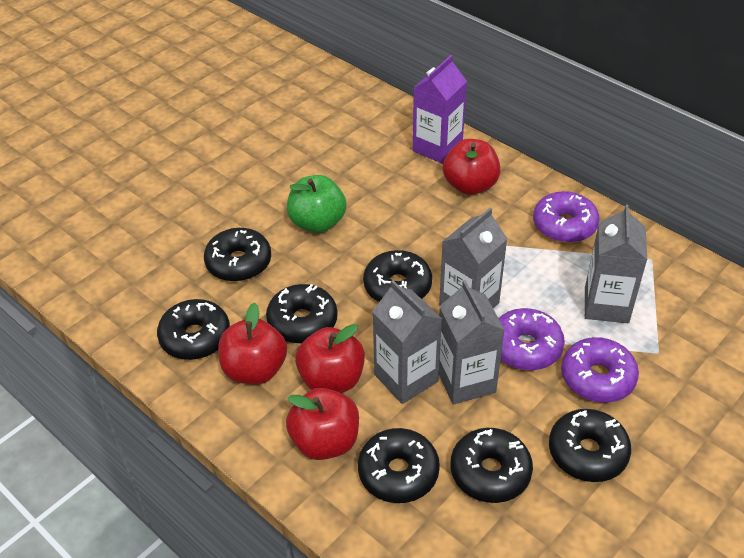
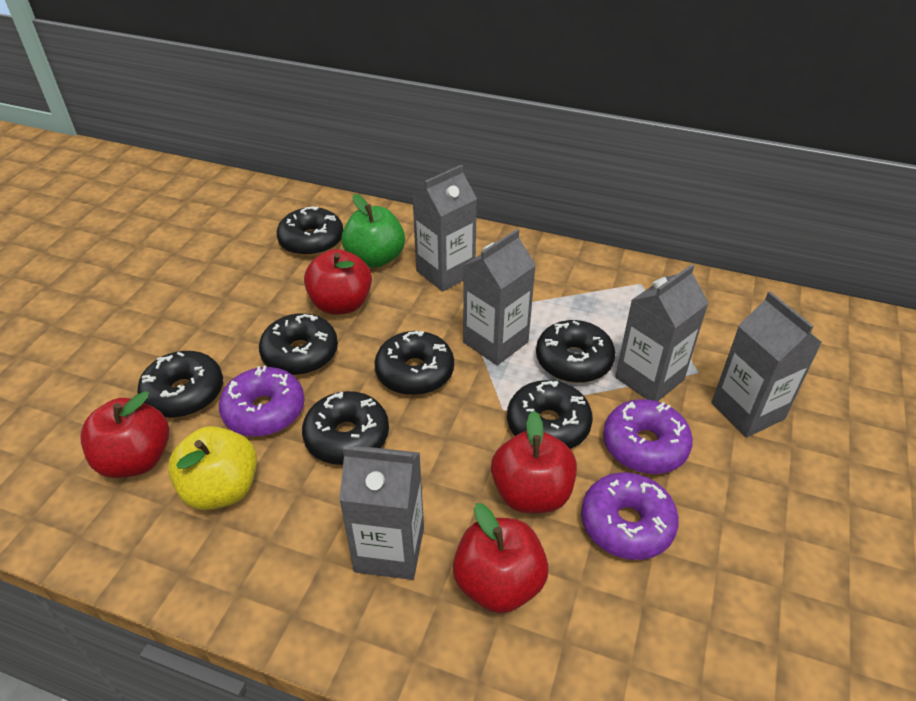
grey carton: 4 -> 5
purple carton: 1 -> 0
yellow apple: 0 -> 1

